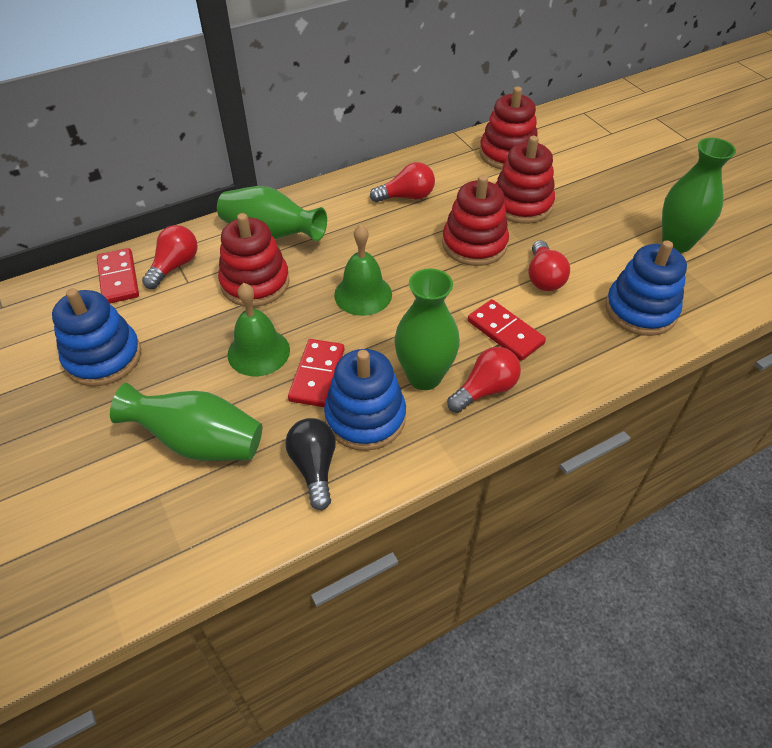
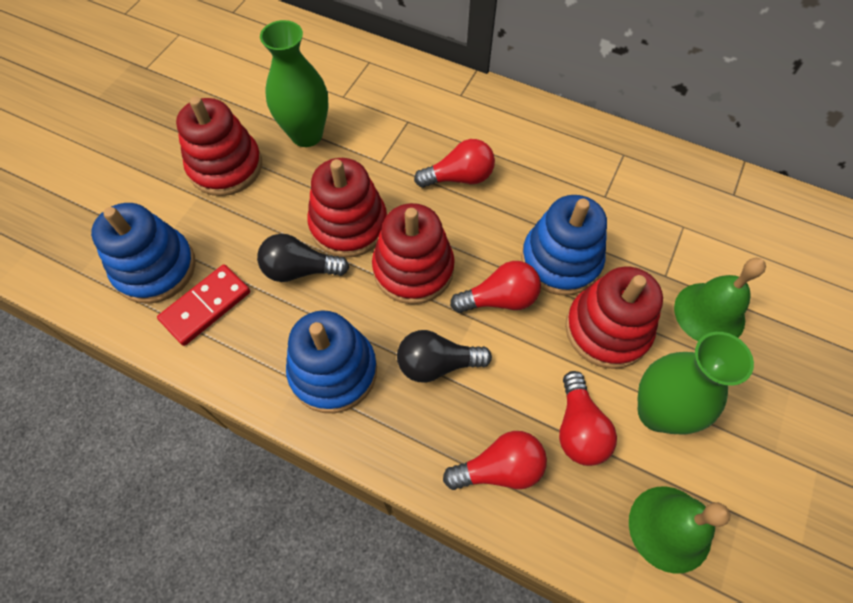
black light bulb: 1 -> 2
green vase: 4 -> 2
red domino: 3 -> 1

